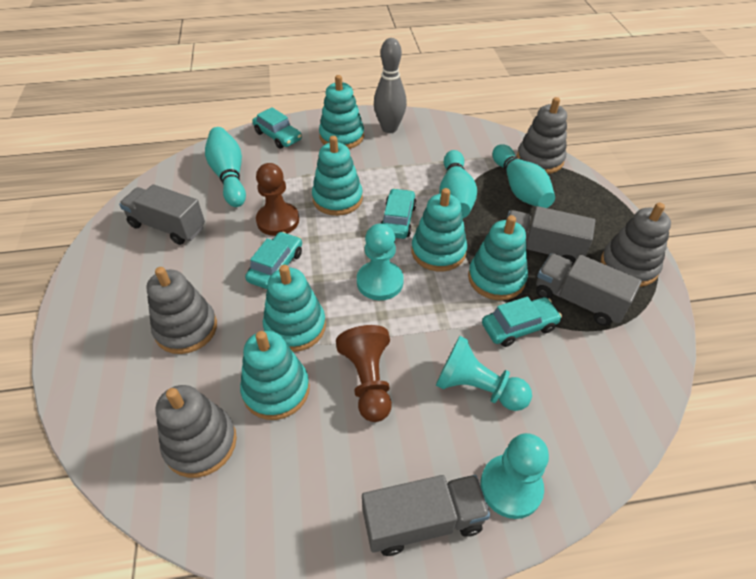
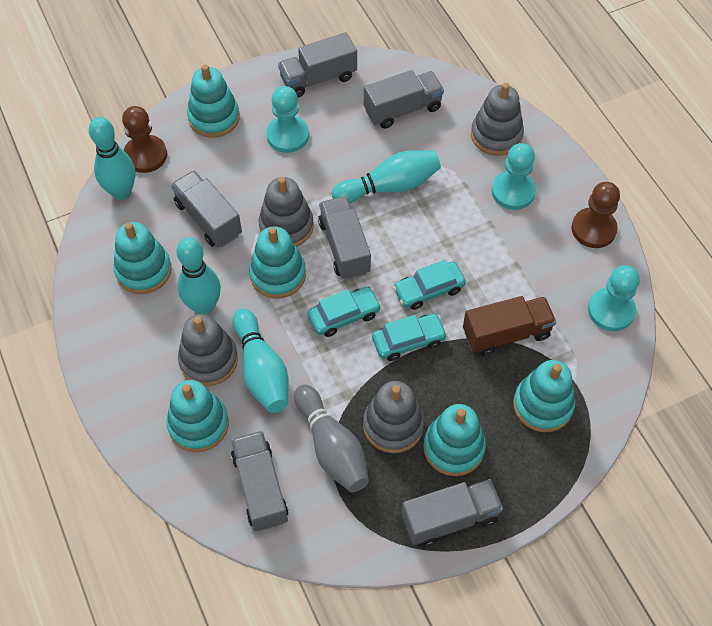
brown truck: 0 -> 1
grey truck: 4 -> 6
turquoise bowling pin: 3 -> 4
turquoise car: 4 -> 3

